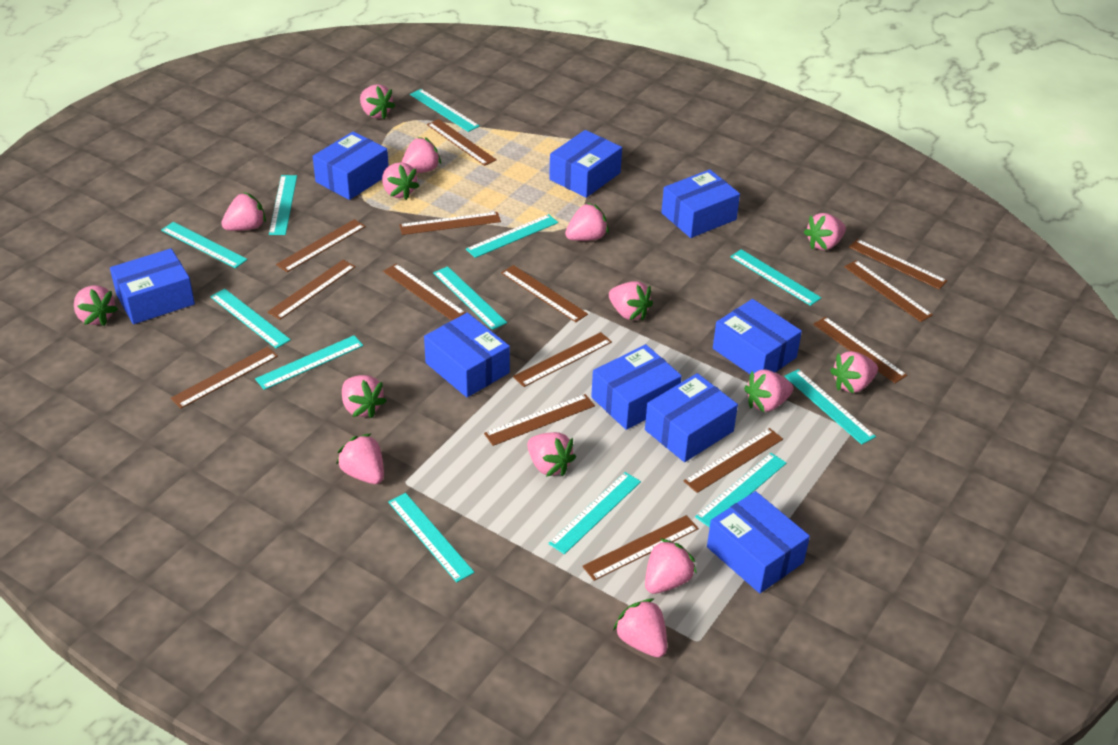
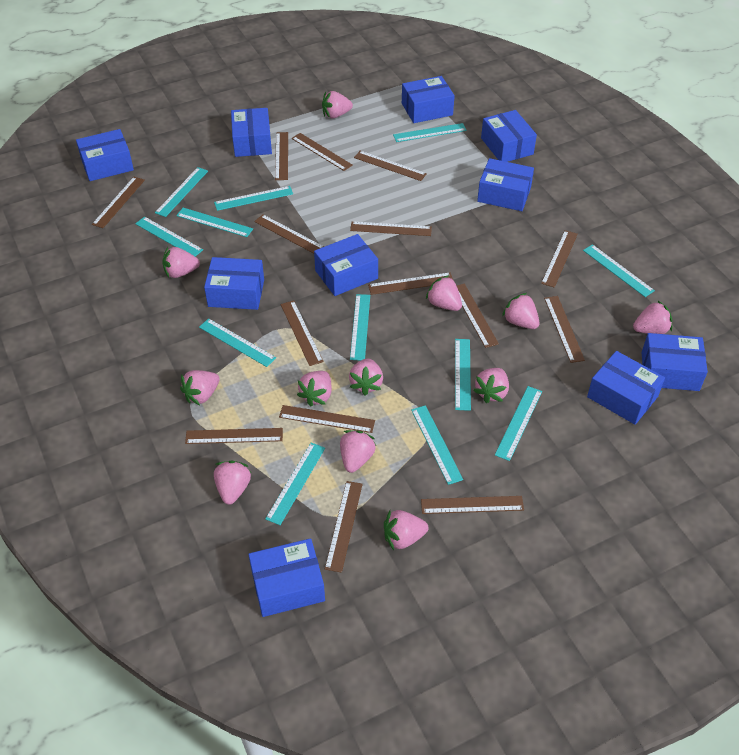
blue box: 9 -> 10
brown ruler: 14 -> 15
pink strawberry: 15 -> 12

